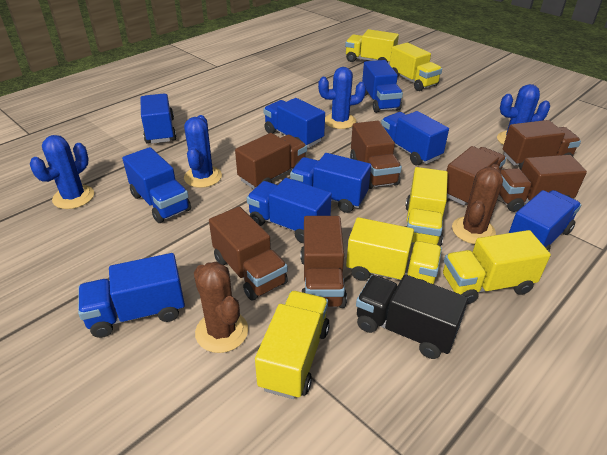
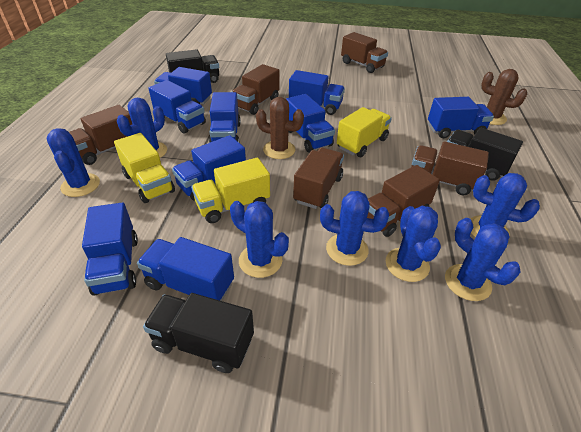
black truck: 1 -> 3
blue cactus: 4 -> 7
brown truck: 7 -> 6
yellow truck: 6 -> 3

